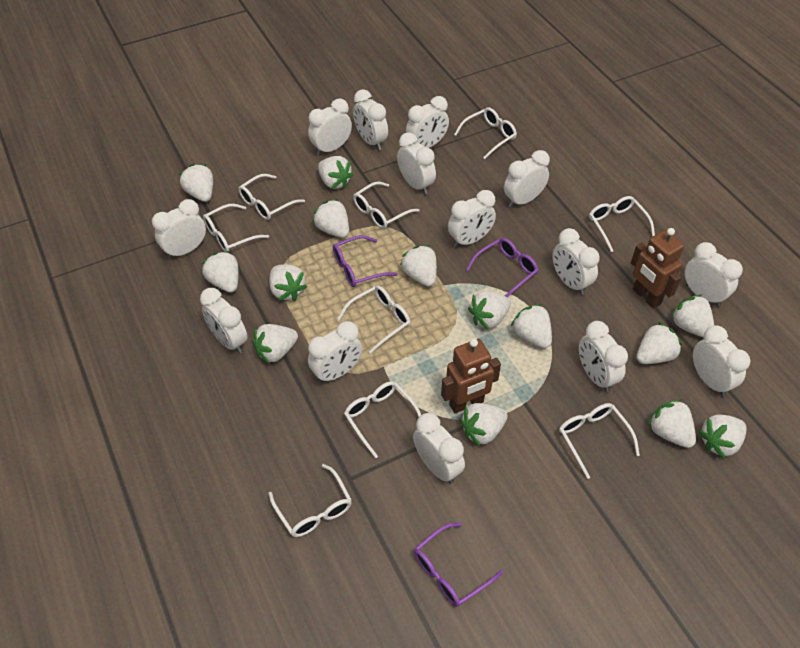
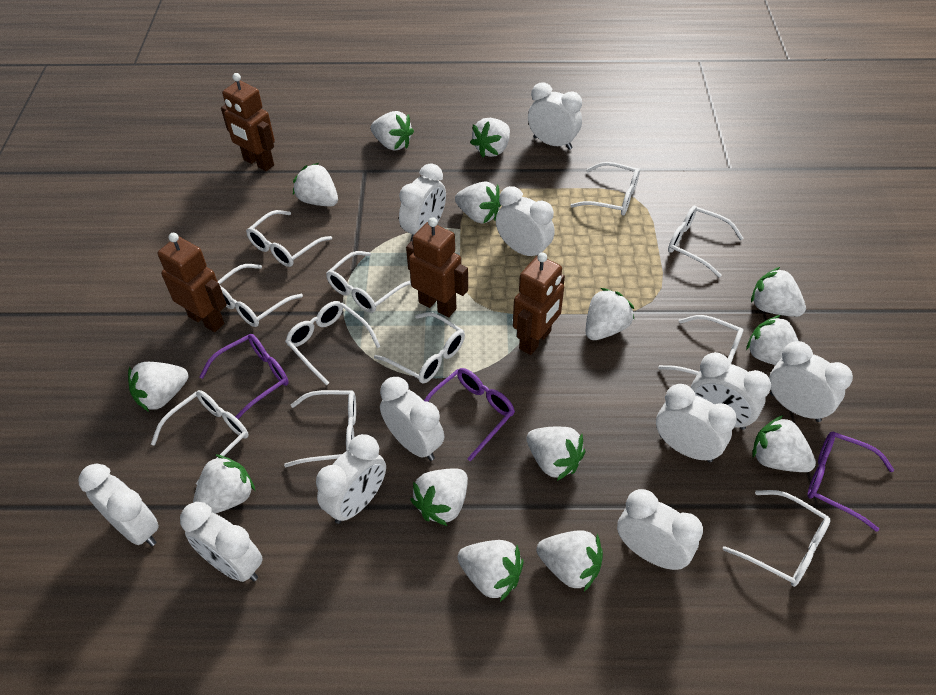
brown robot: 2 -> 4
white clock: 14 -> 11
white glasses: 9 -> 11

